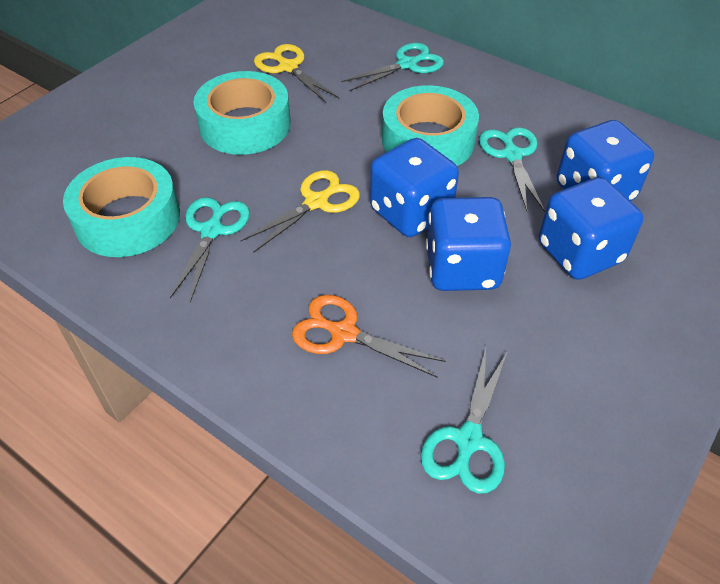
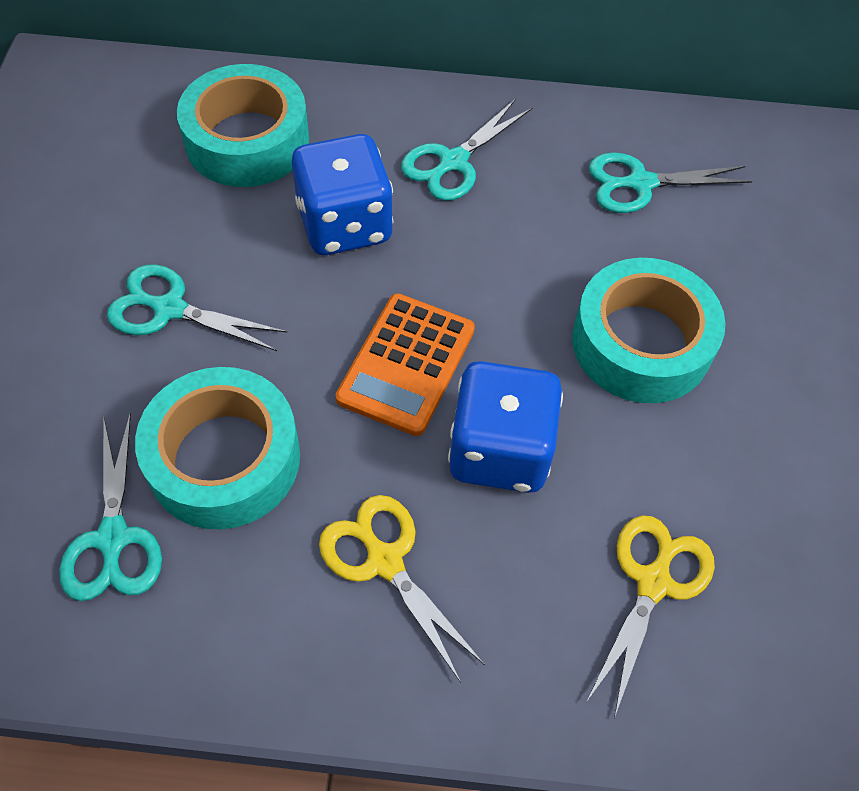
blue dice: 4 -> 2
orange calculator: 0 -> 1
orange scissors: 1 -> 0

